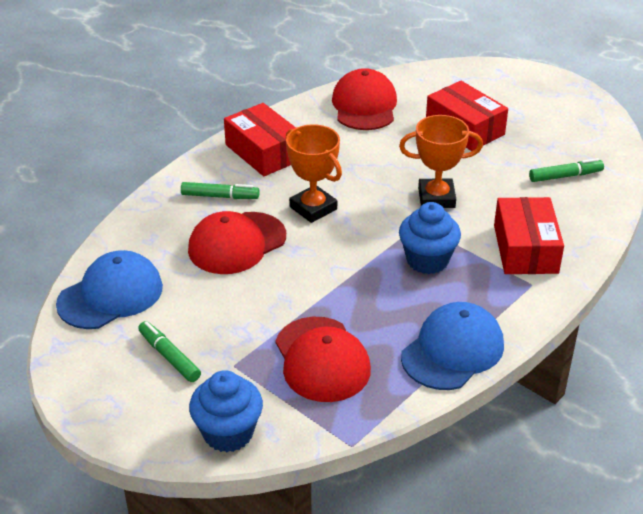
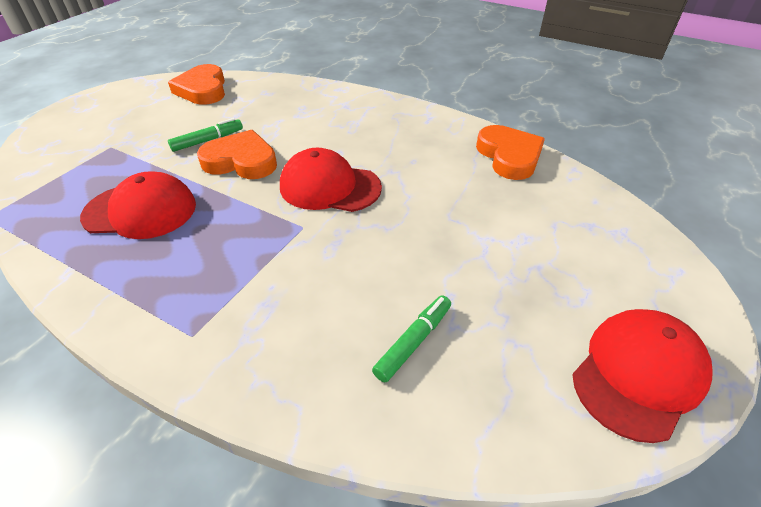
blue cap: 2 -> 0
blue cupcake: 2 -> 0
green marker: 3 -> 2
orange heart: 0 -> 3
orange trophy: 2 -> 0
red box: 3 -> 0

